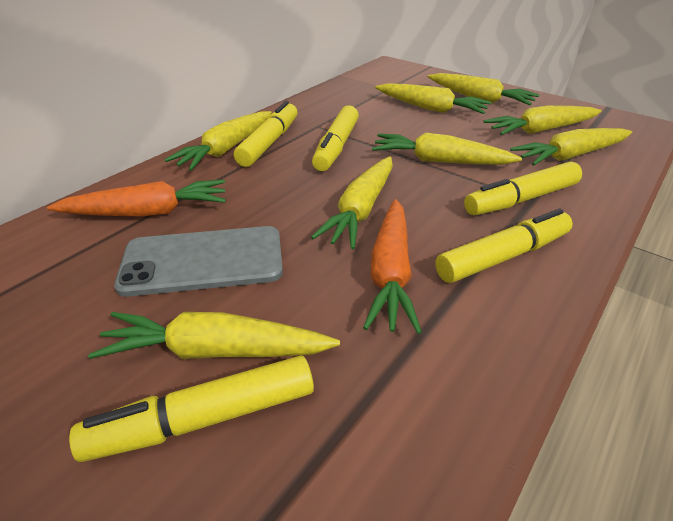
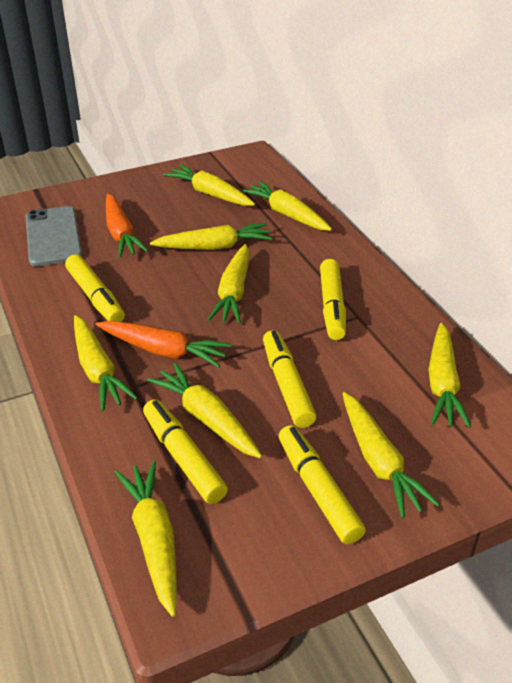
yellow carrot: 8 -> 9

